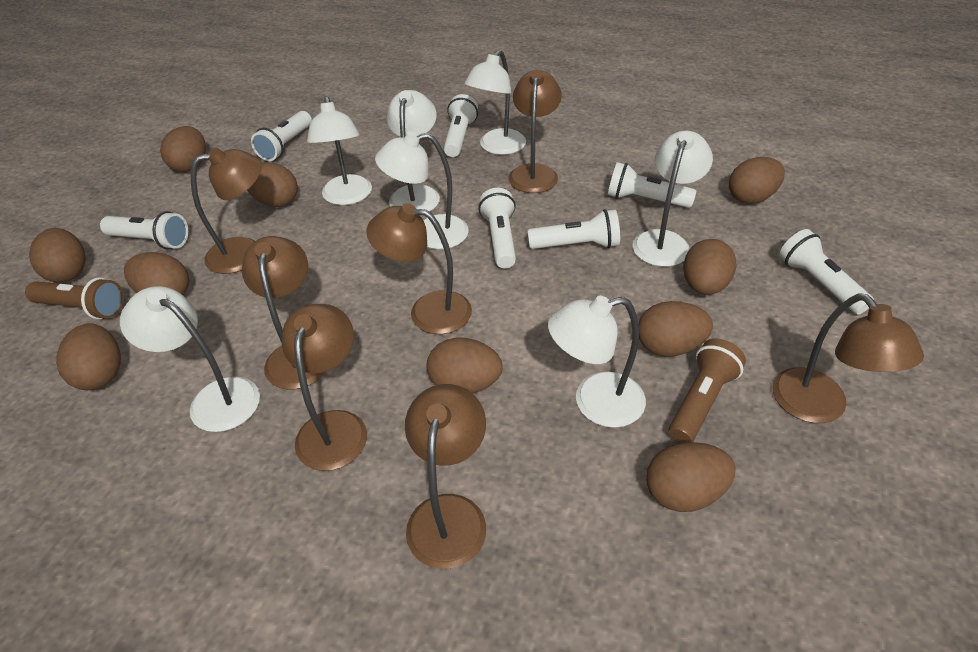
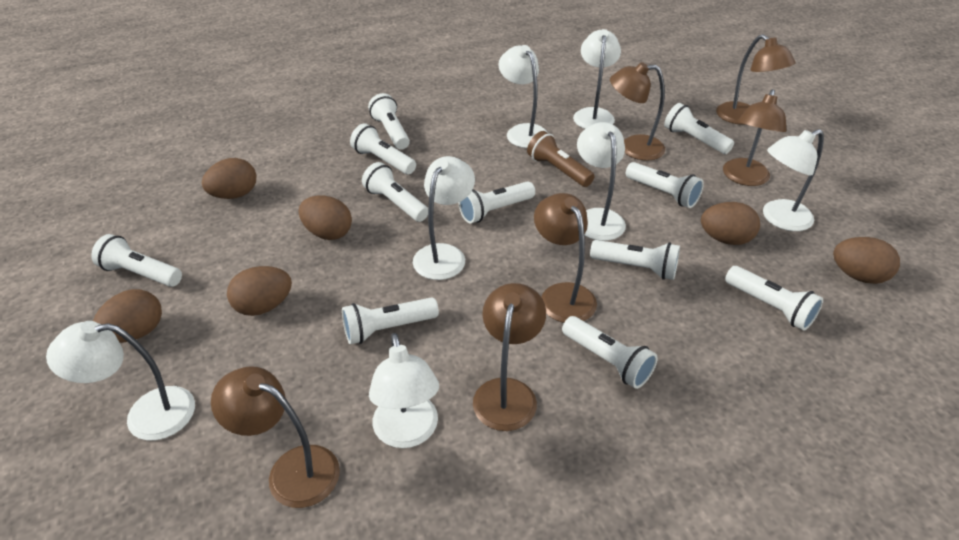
brown egg: 10 -> 6
brown flashlight: 2 -> 1
brown lamp: 7 -> 6
white flashlight: 7 -> 11

